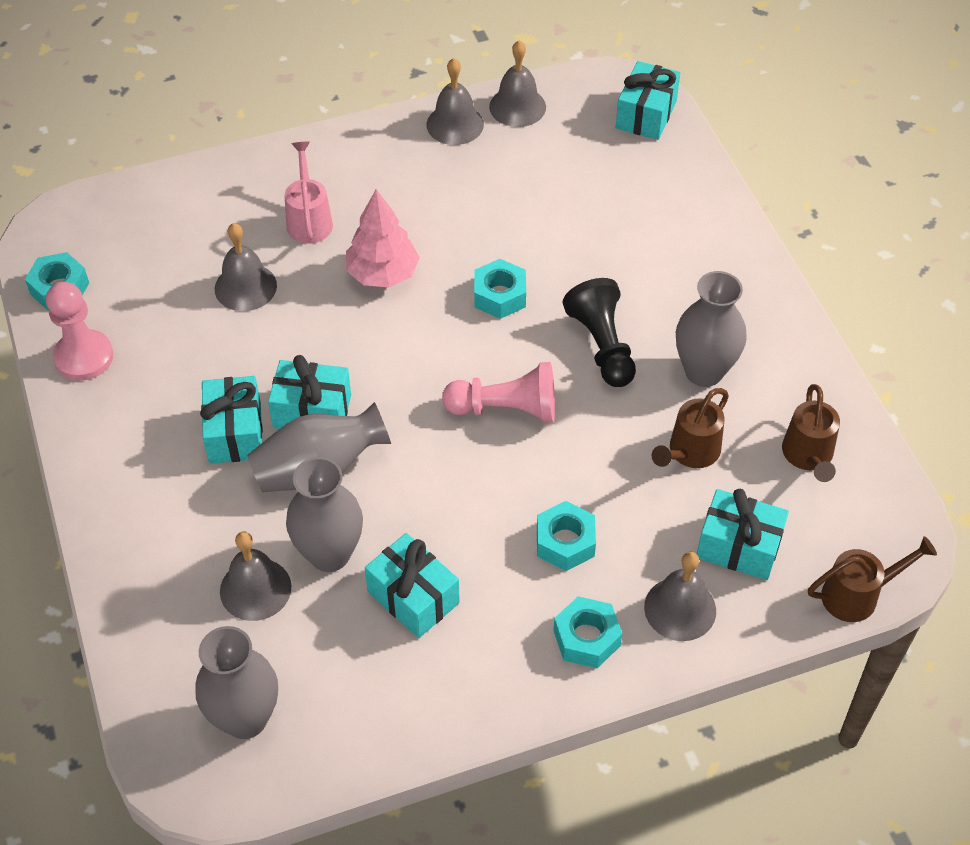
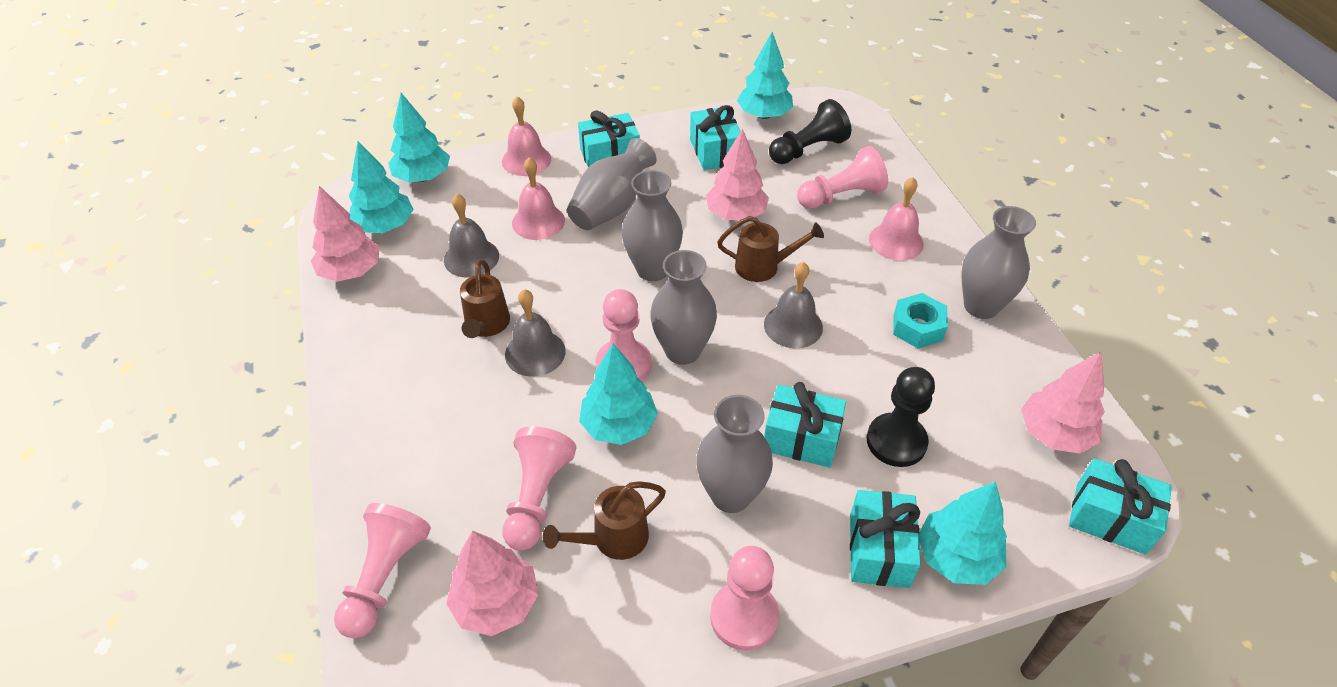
black pawn: 1 -> 2
grey bell: 5 -> 3
grey vase: 4 -> 5
pink bell: 0 -> 3
pink pawn: 2 -> 5
pink tree: 1 -> 4
pink watering can: 1 -> 0
turquoise nut: 4 -> 1
turquoise tree: 0 -> 5

